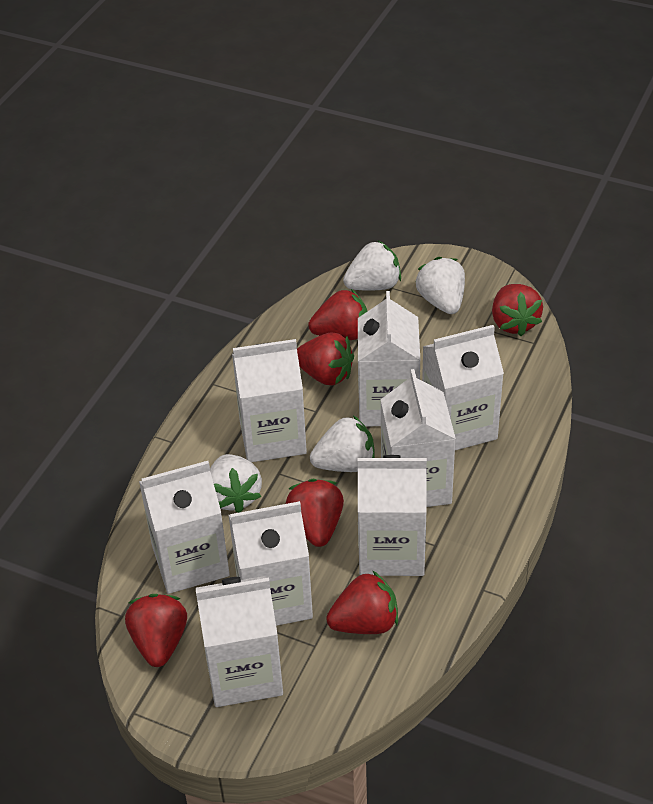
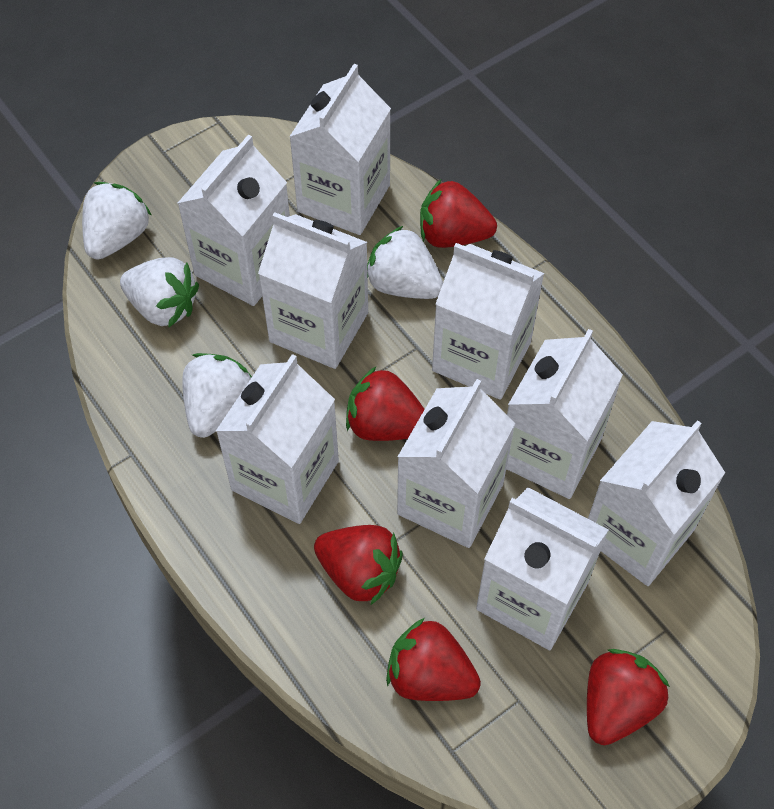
red strawberry: 6 -> 5
white carton: 8 -> 9

